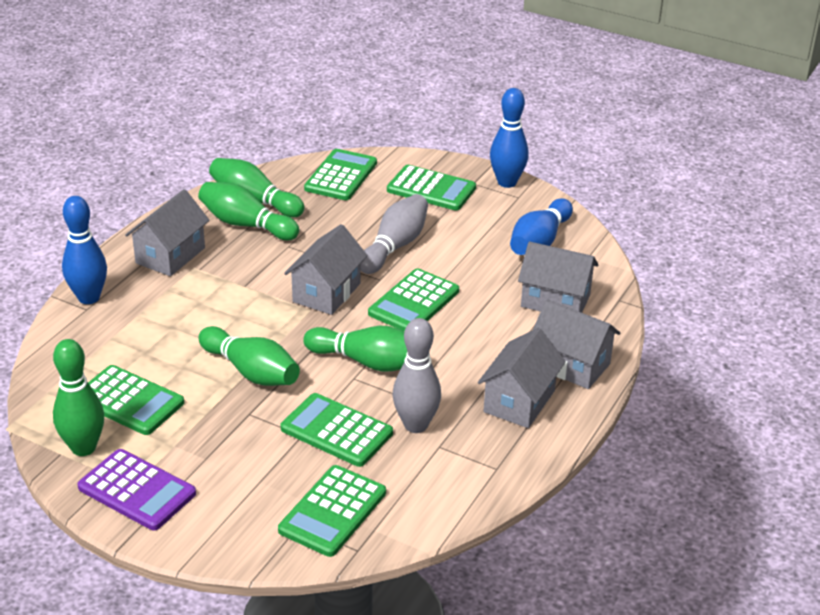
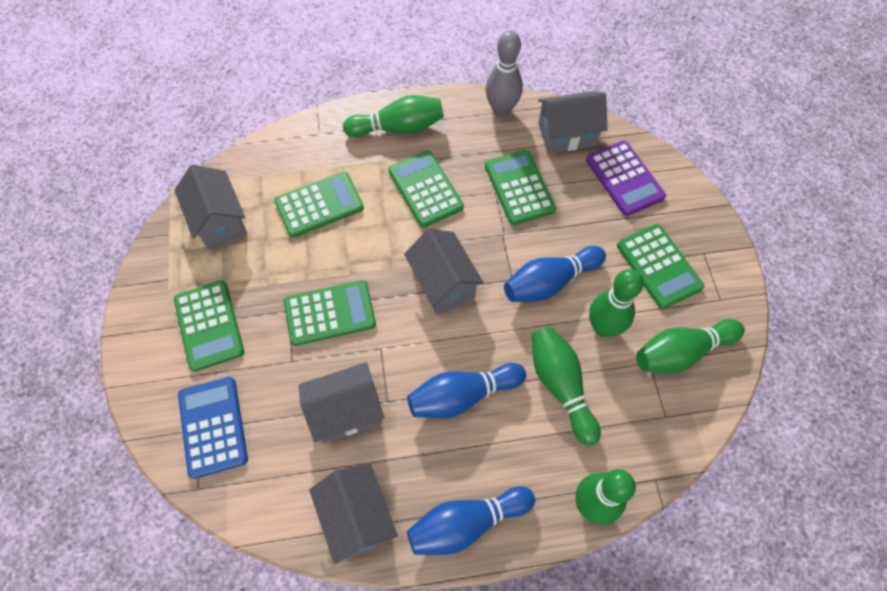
blue calculator: 0 -> 1
grey bowling pin: 2 -> 1

